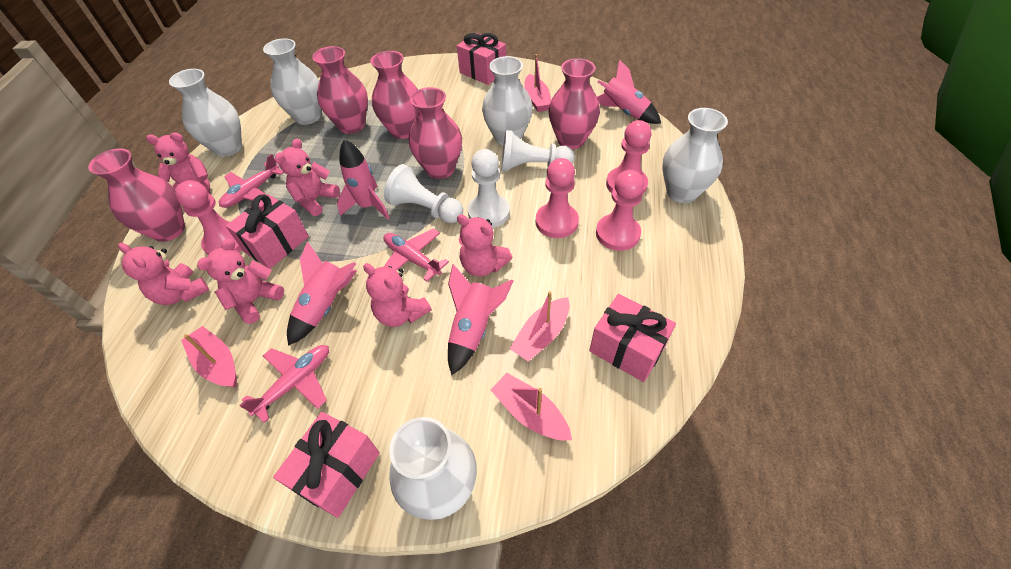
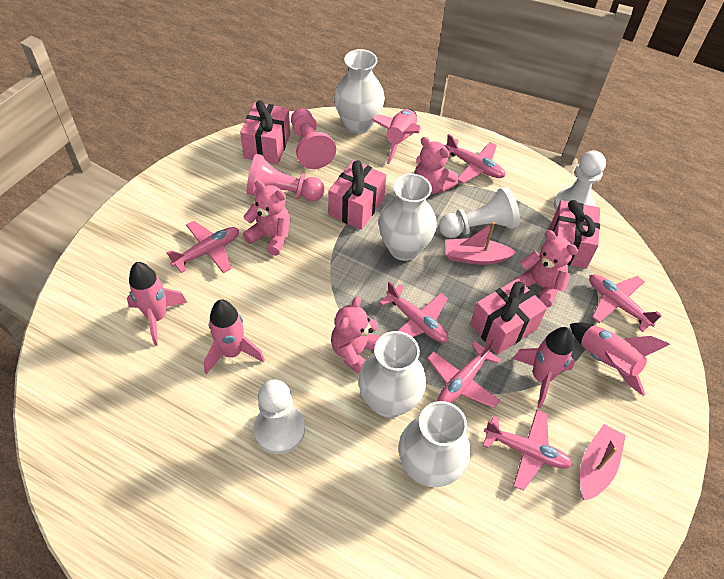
pink boat: 4 -> 2
pink pawn: 4 -> 2
pink plane: 3 -> 6
pink rocket: 4 -> 5
pink teddy bear: 6 -> 4
pink vase: 5 -> 0
white vase: 5 -> 4

